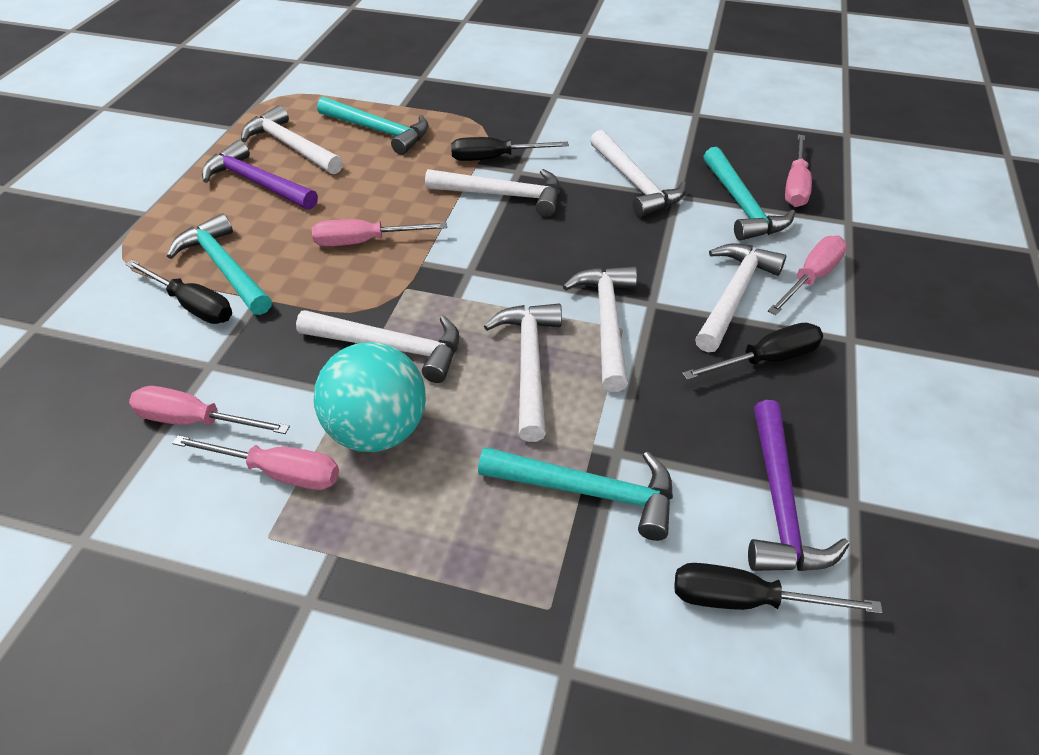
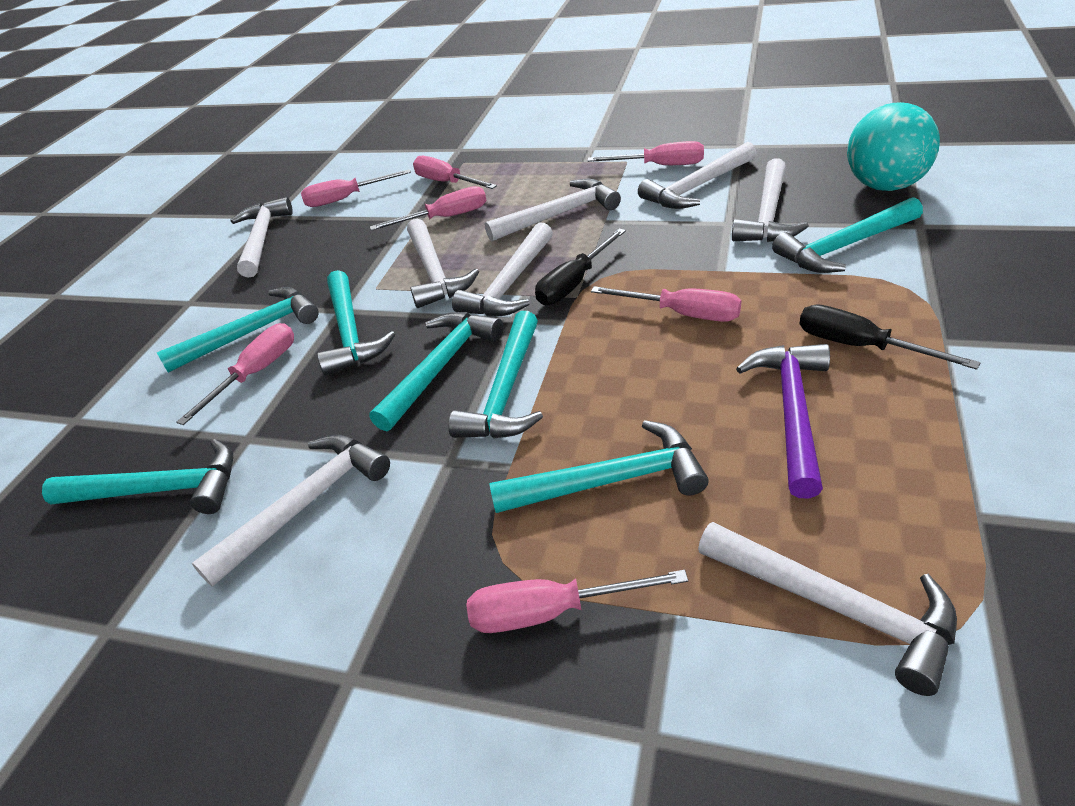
black screwdriver: 4 -> 2
pink screwdriver: 5 -> 7
purple hammer: 2 -> 1
turquoise hammer: 4 -> 7
white hammer: 7 -> 8

